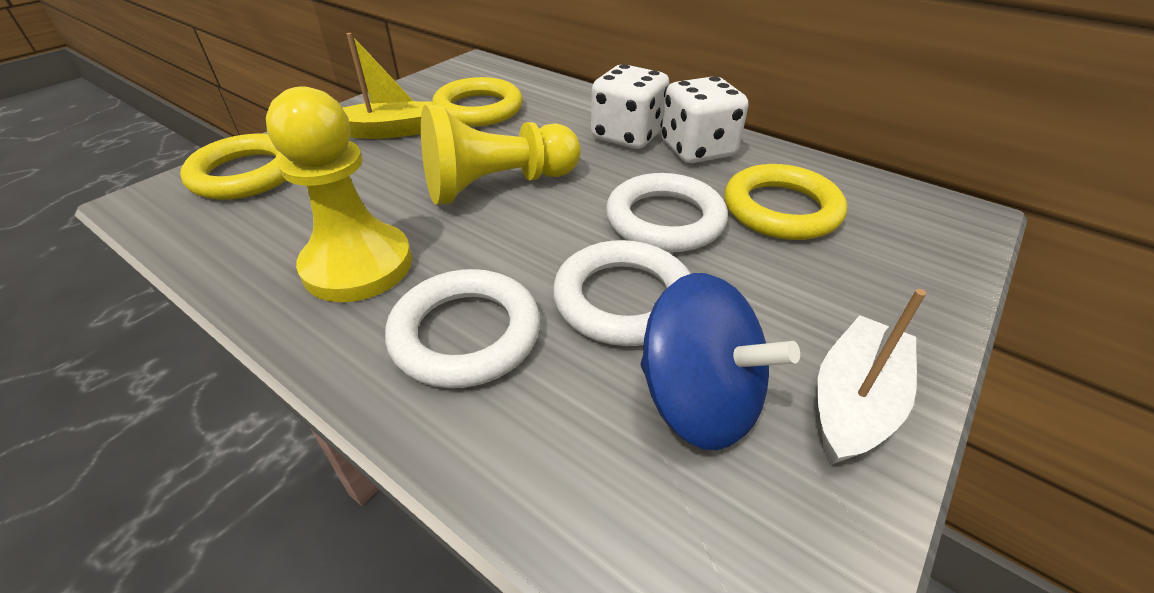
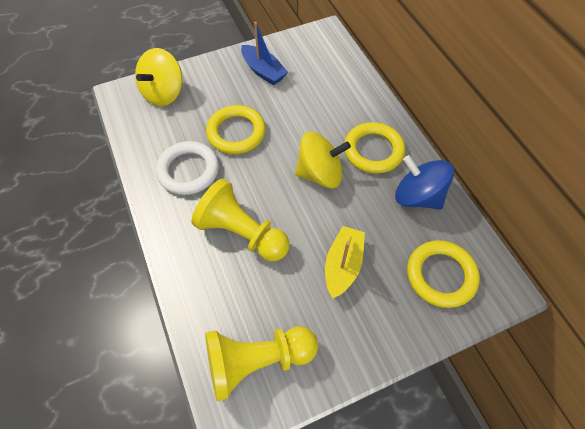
blue boat: 0 -> 1
white boat: 1 -> 0
white dice: 2 -> 0
white ring: 3 -> 1
yellow spinning top: 0 -> 2

